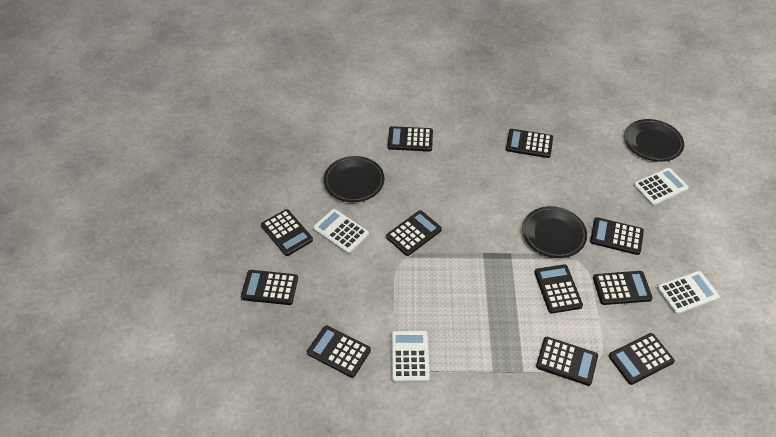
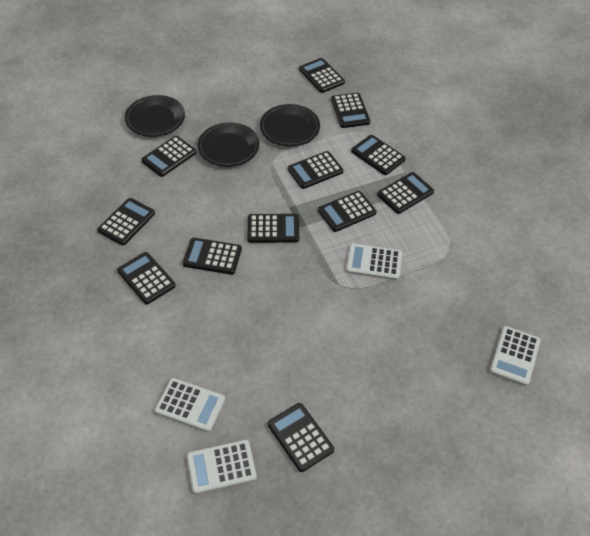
black calculator: 11 -> 12

